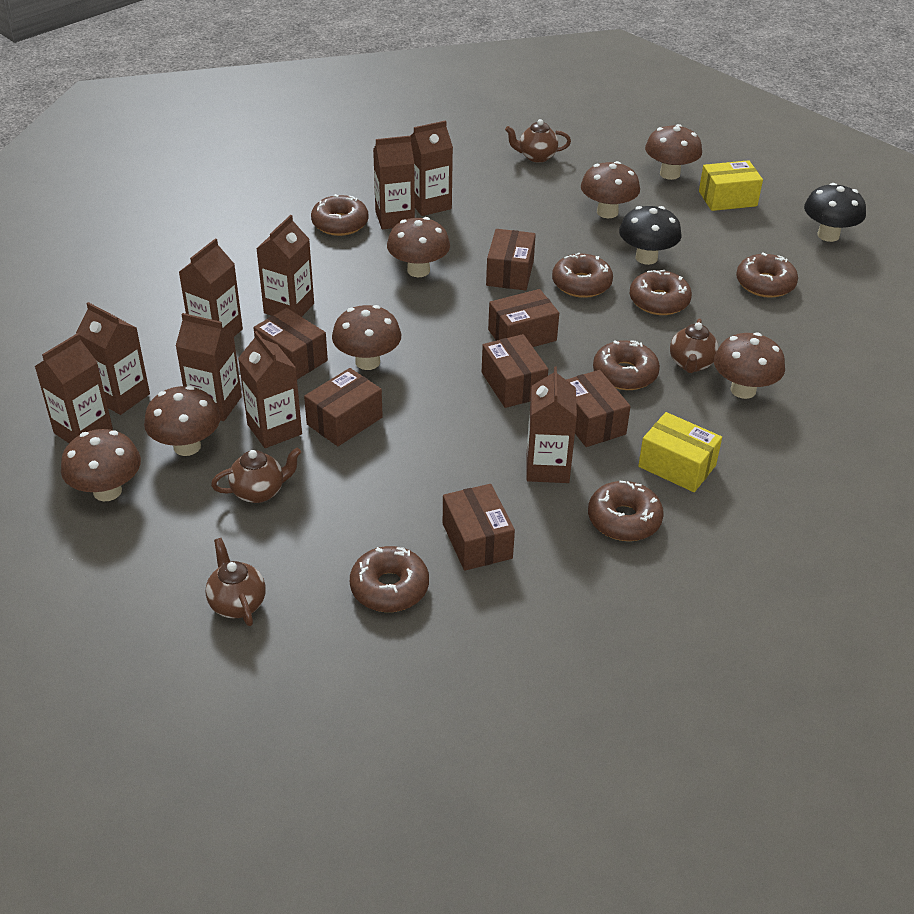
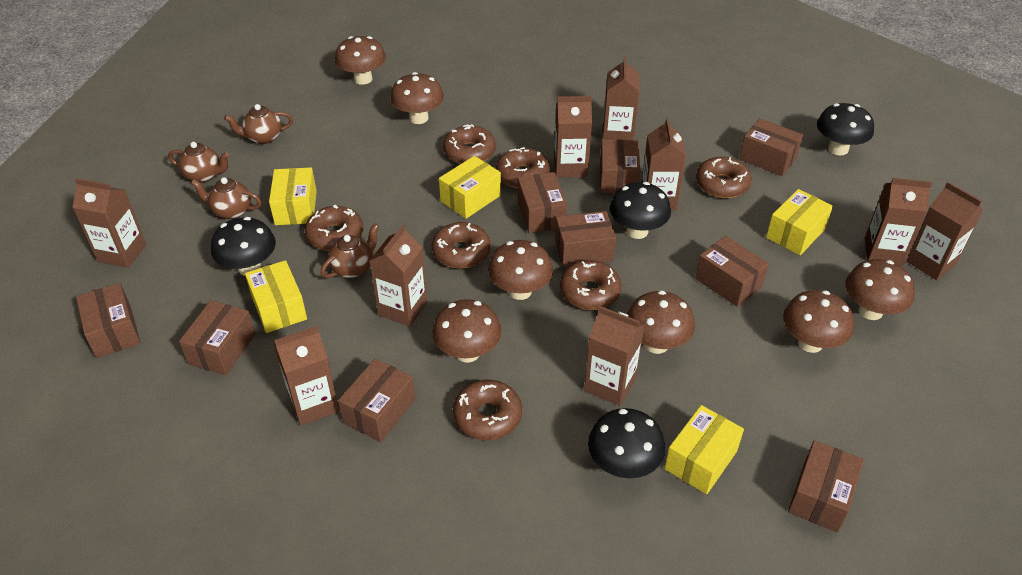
black mushroom: 2 -> 4
brown box: 7 -> 9
yellow box: 2 -> 5

